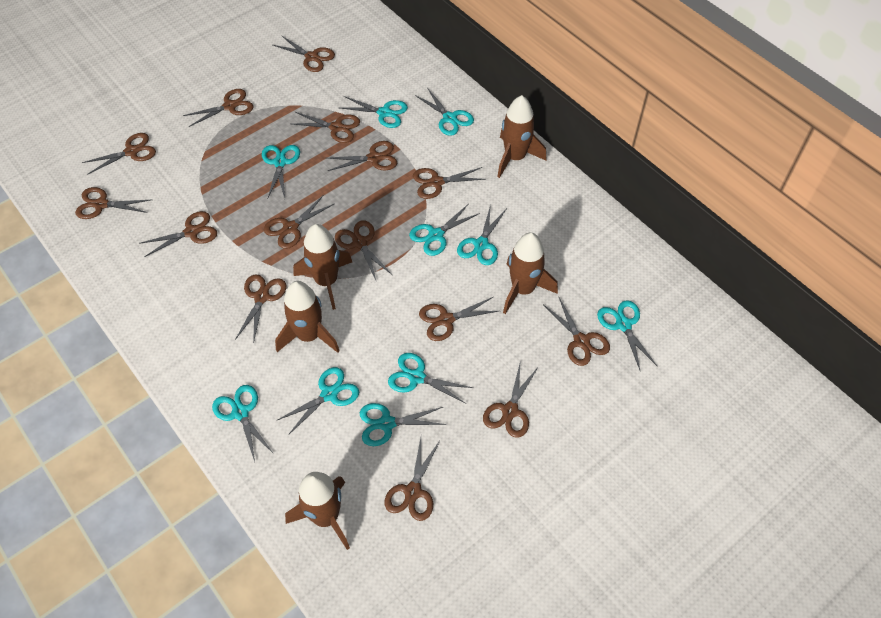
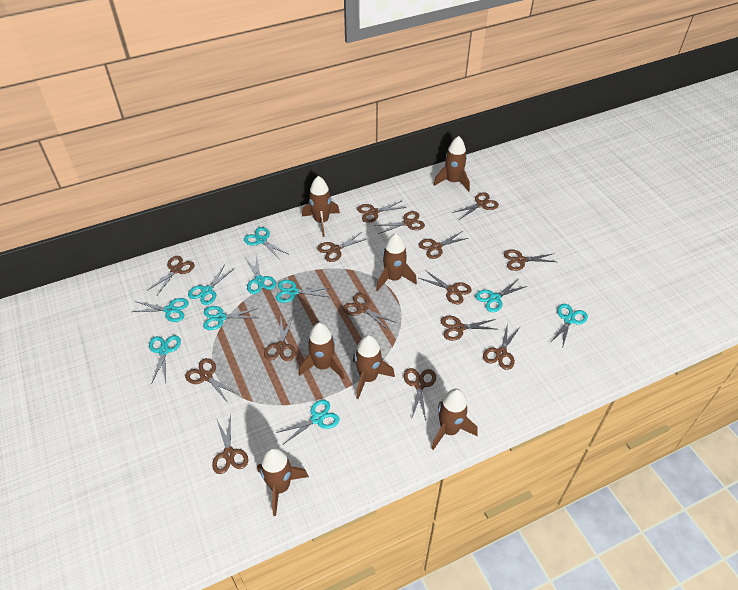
brown rocket: 5 -> 7

